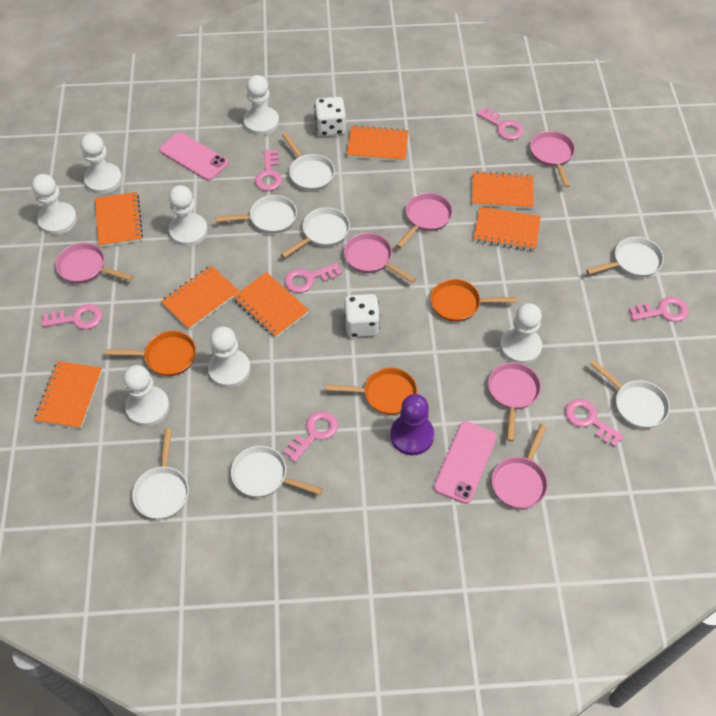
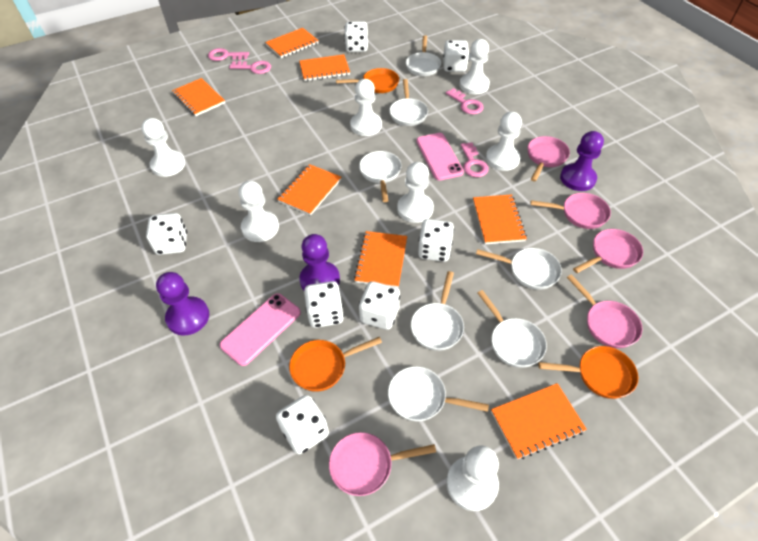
pink key: 7 -> 4
pink pan: 6 -> 5
purple pawn: 1 -> 3
white dice: 2 -> 7

